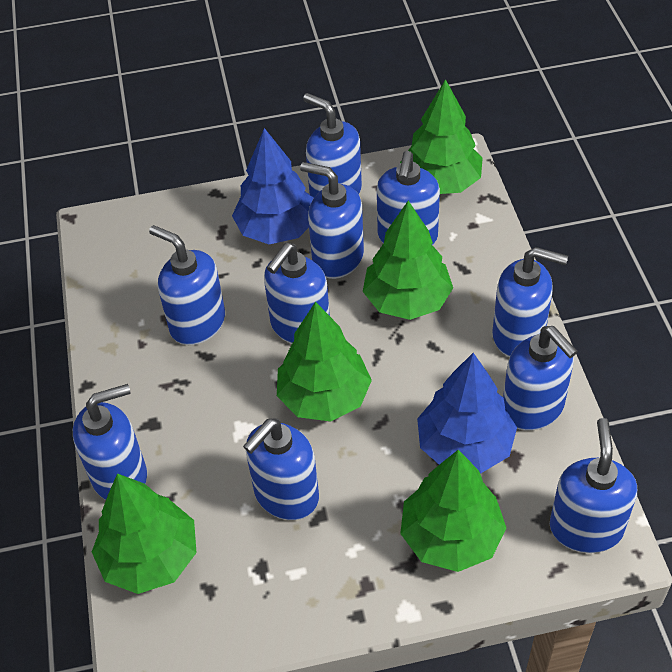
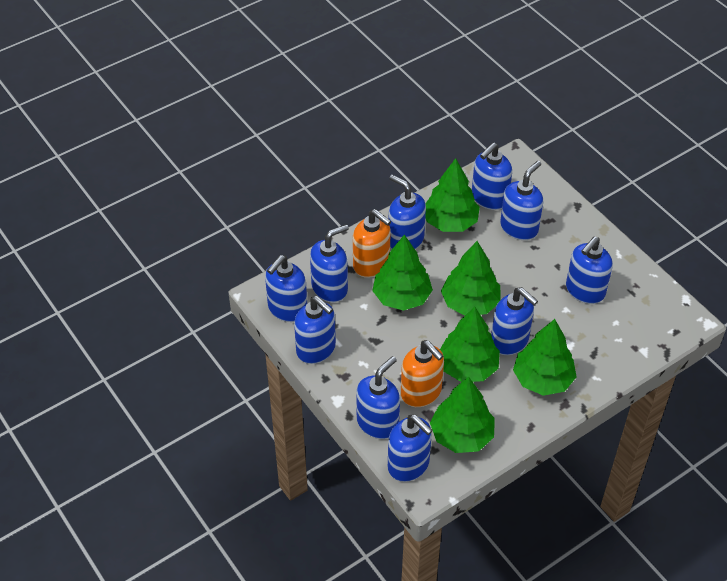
blue tree: 2 -> 0
green tree: 5 -> 6
orange soap dispenser: 0 -> 2

